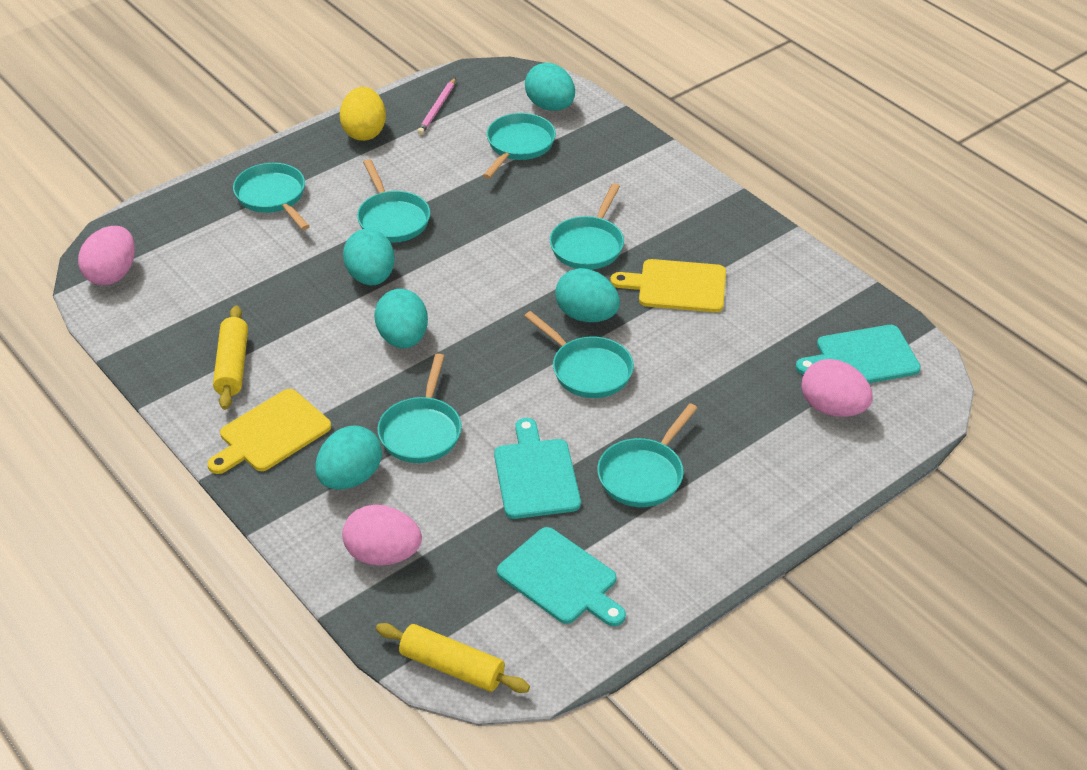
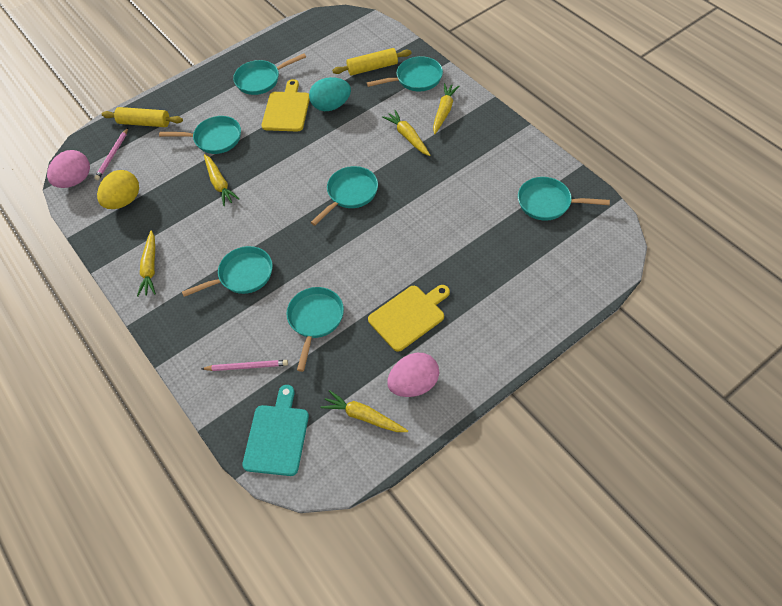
pink egg: 3 -> 2
pink pencil: 1 -> 2
turquoise cutting board: 3 -> 1
turquoise egg: 5 -> 1
yellow carrot: 0 -> 5

